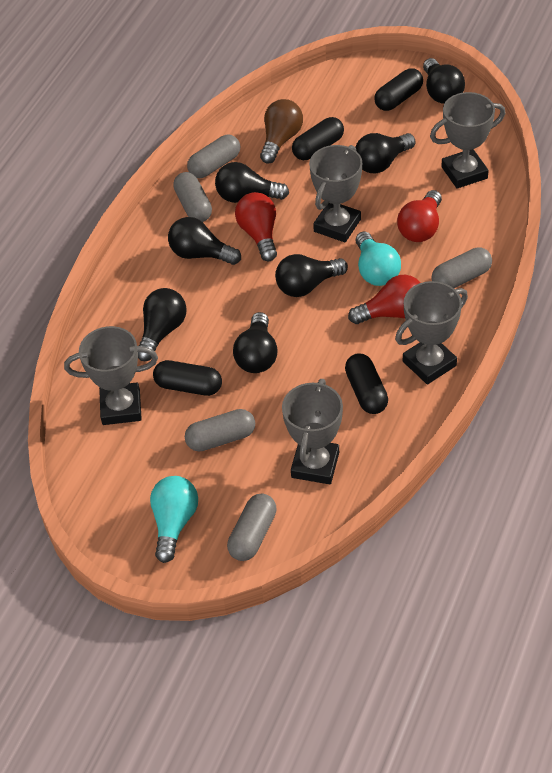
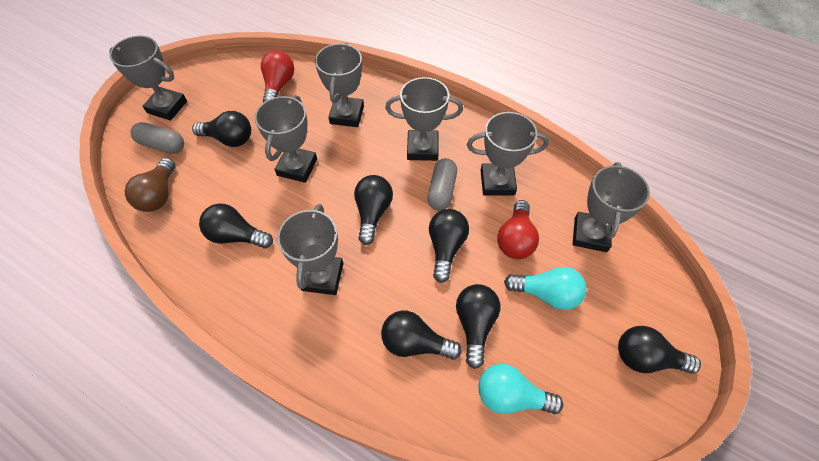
black capsule: 4 -> 0
grey capsule: 5 -> 2
grey trophy: 5 -> 7
red light bulb: 3 -> 2

